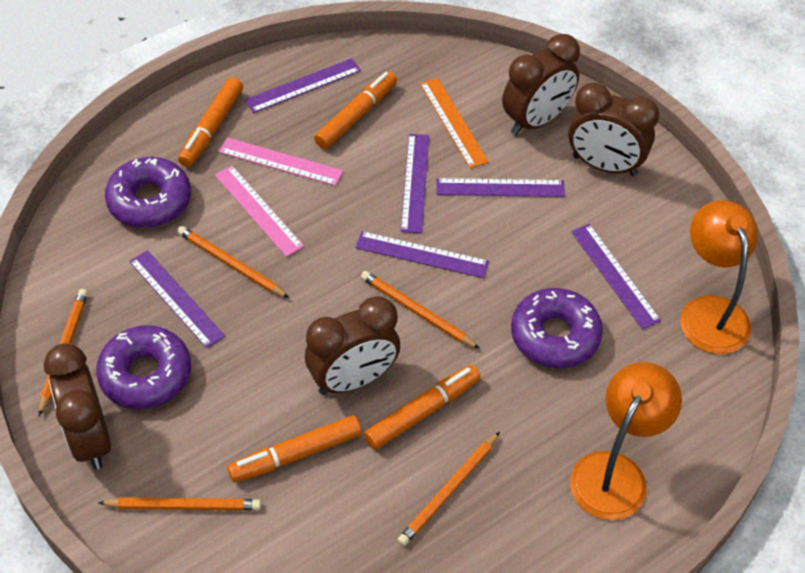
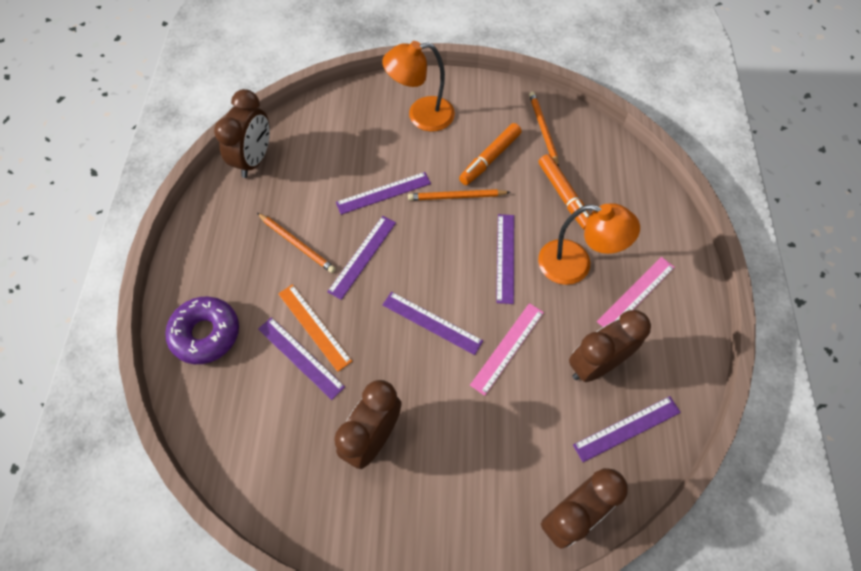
orange marker: 4 -> 2
orange pencil: 5 -> 3
purple donut: 3 -> 1

